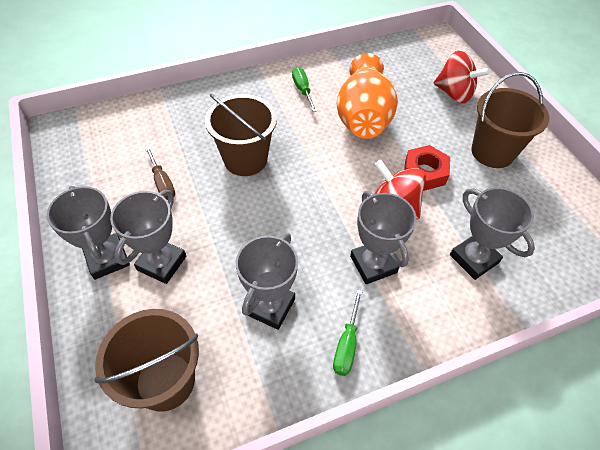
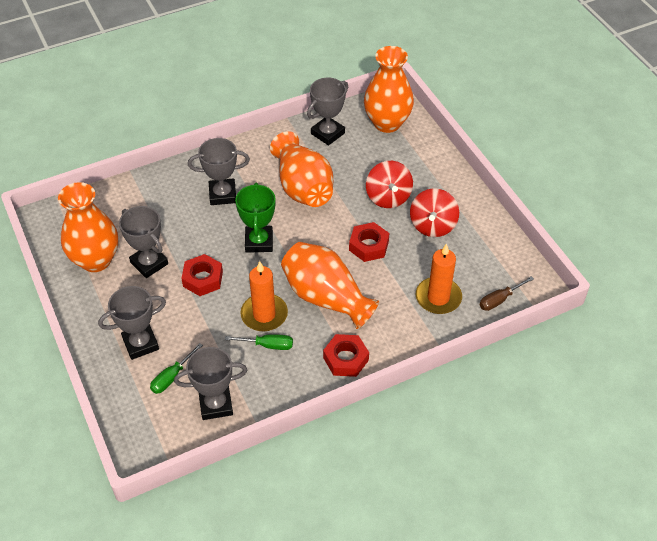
brown bucket: 3 -> 0
green trophy: 0 -> 1
orange candle: 0 -> 2
orange vase: 1 -> 4
red nut: 1 -> 3

